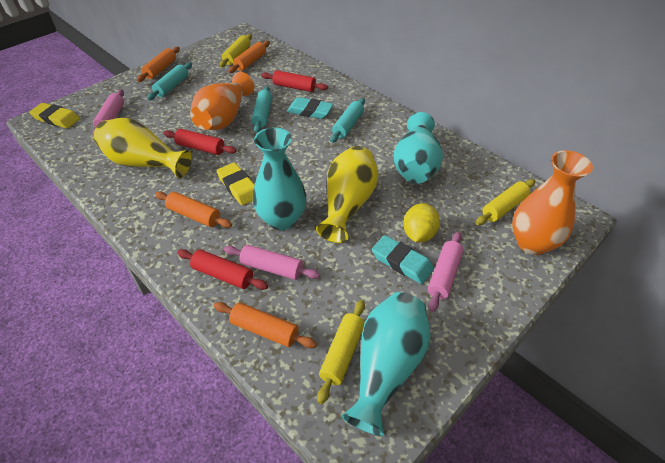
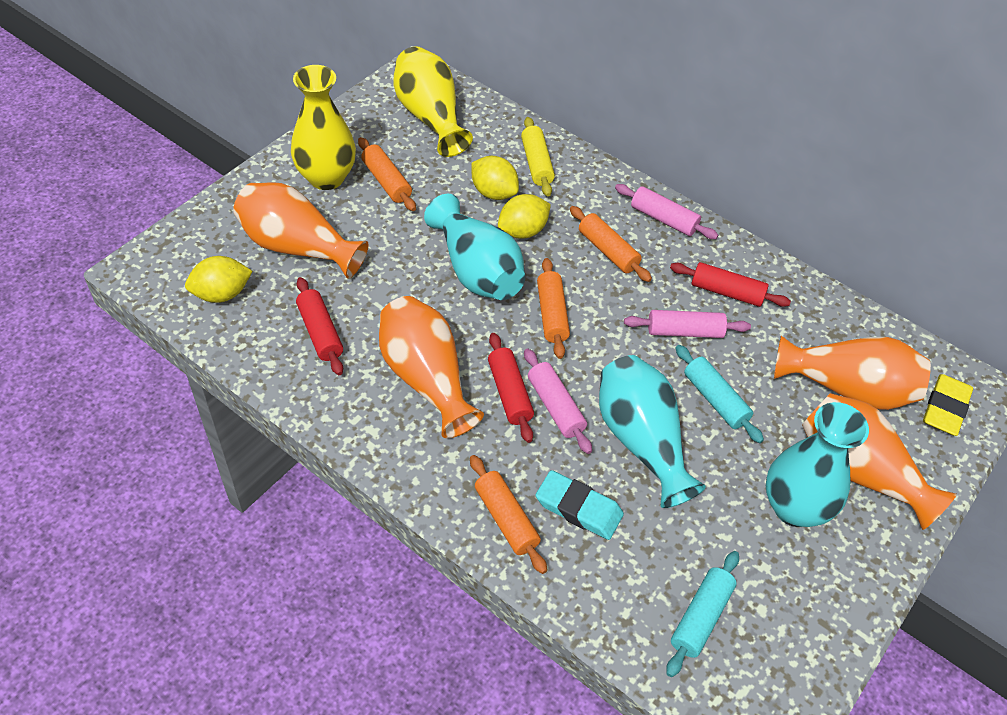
orange vase: 2 -> 4
turquoise eraser: 2 -> 1
turquoise rolling pin: 3 -> 2
yellow eraser: 2 -> 1
yellow lemon: 1 -> 3
yellow rolling pin: 3 -> 1

